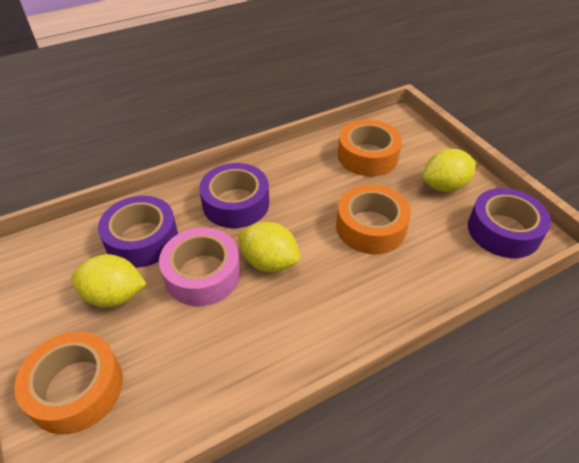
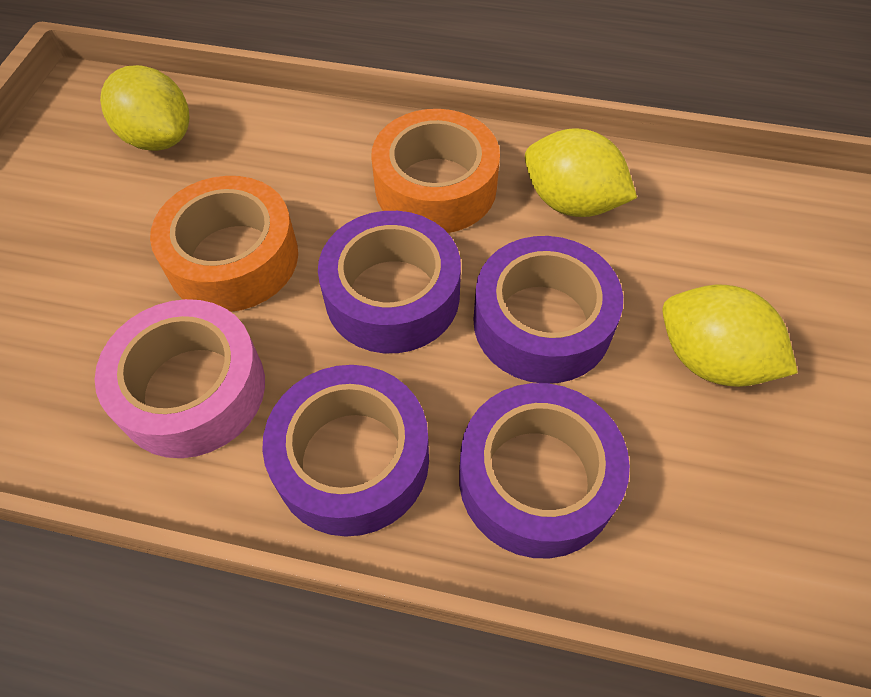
orange tape: 3 -> 2
purple tape: 3 -> 4

